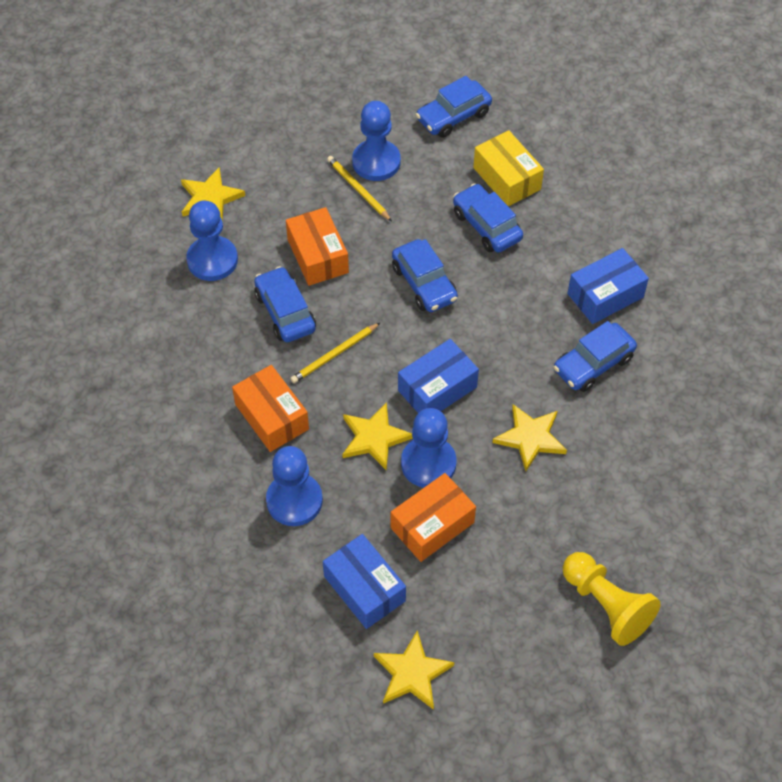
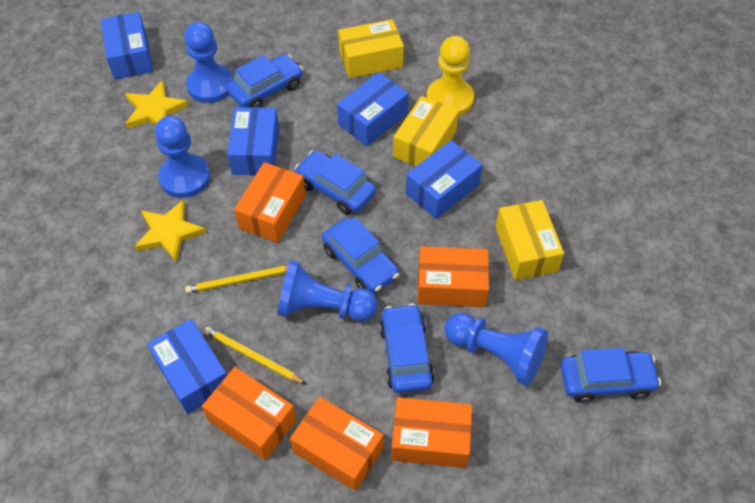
blue box: 3 -> 5
orange box: 3 -> 5
yellow box: 1 -> 3
yellow star: 4 -> 2

